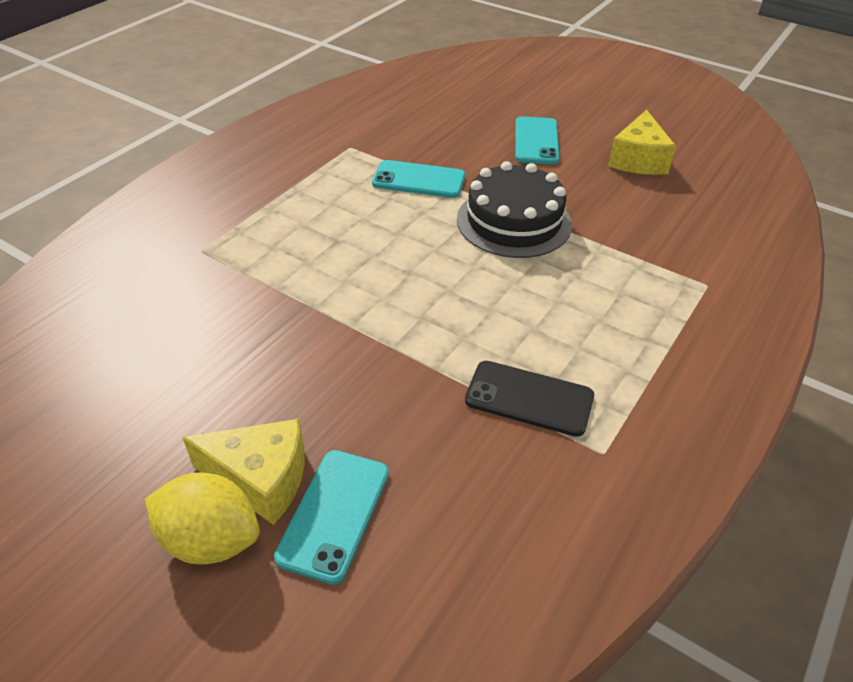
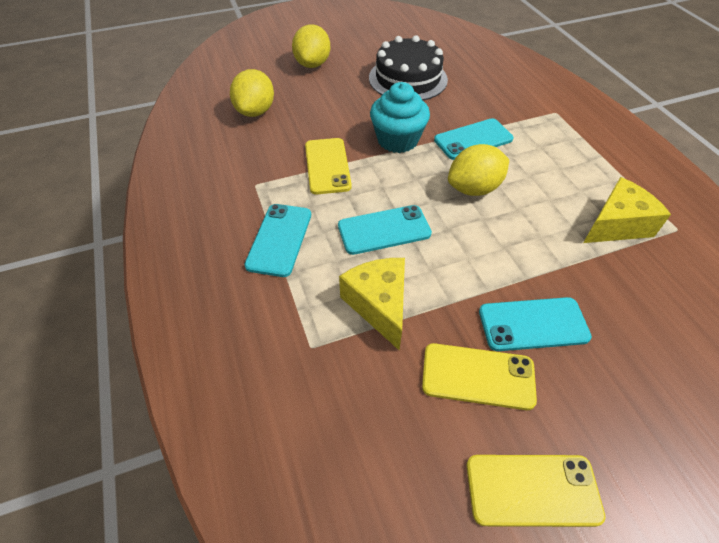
black phone: 1 -> 0
turquoise cupcake: 0 -> 1
turquoise phone: 3 -> 4
yellow lemon: 1 -> 3
yellow phone: 0 -> 3

